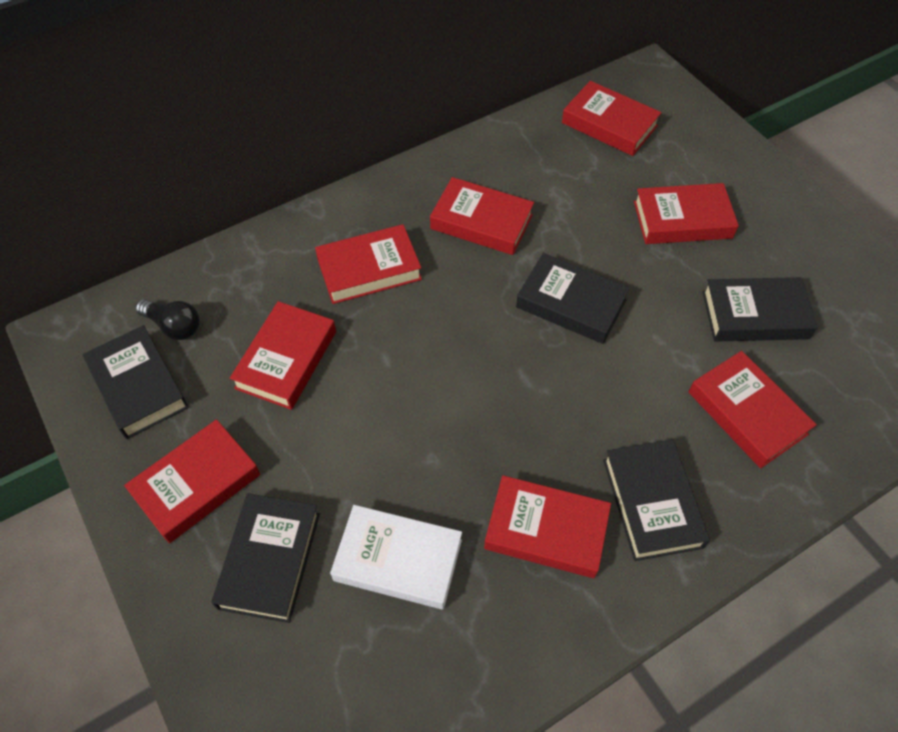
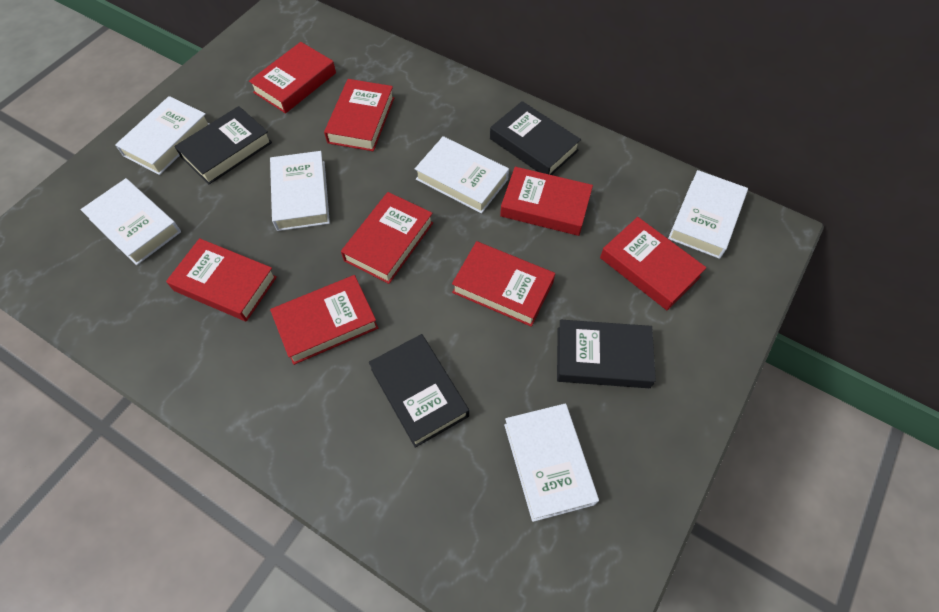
black book: 5 -> 4
black light bulb: 1 -> 0
white book: 1 -> 6

